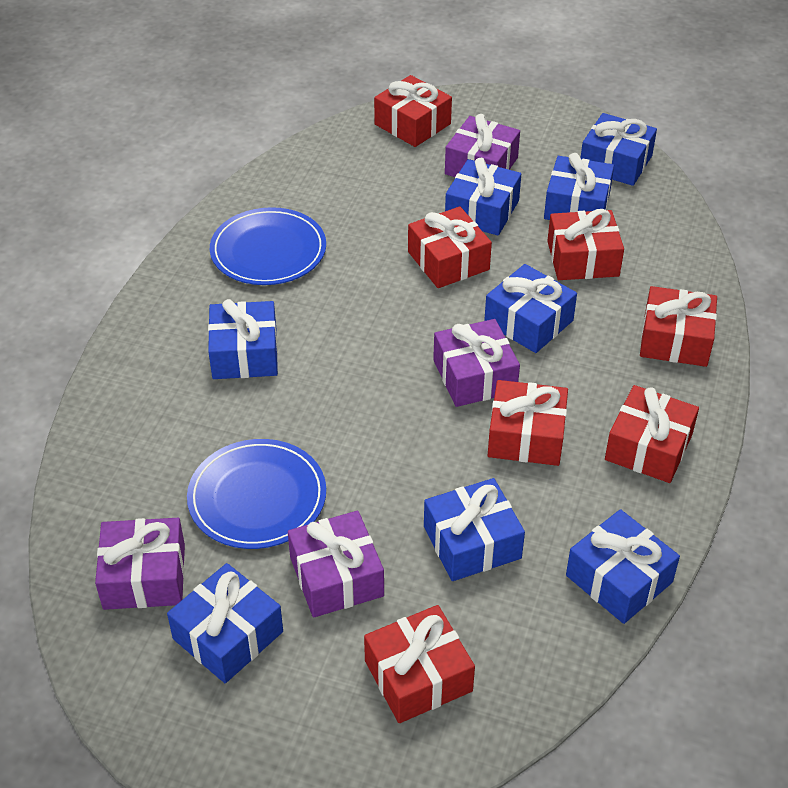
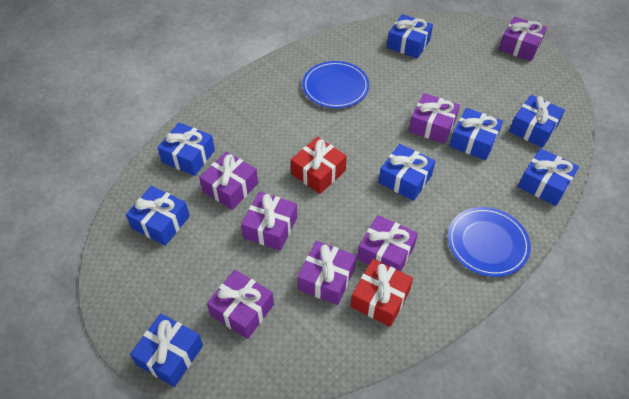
purple gift: 4 -> 7
red gift: 7 -> 2

